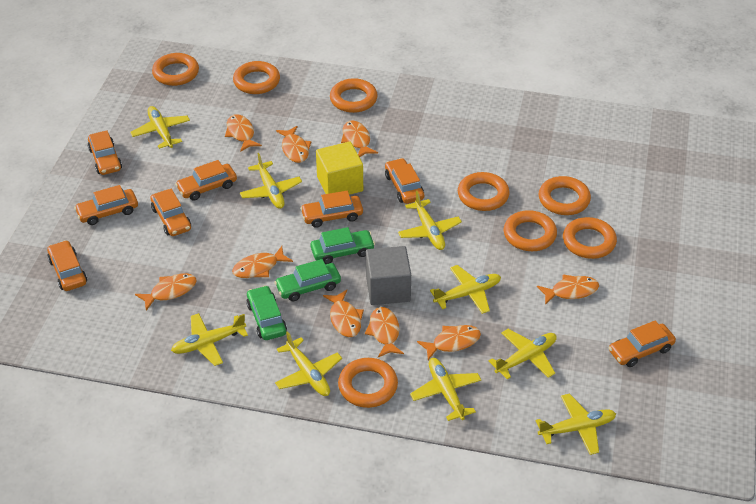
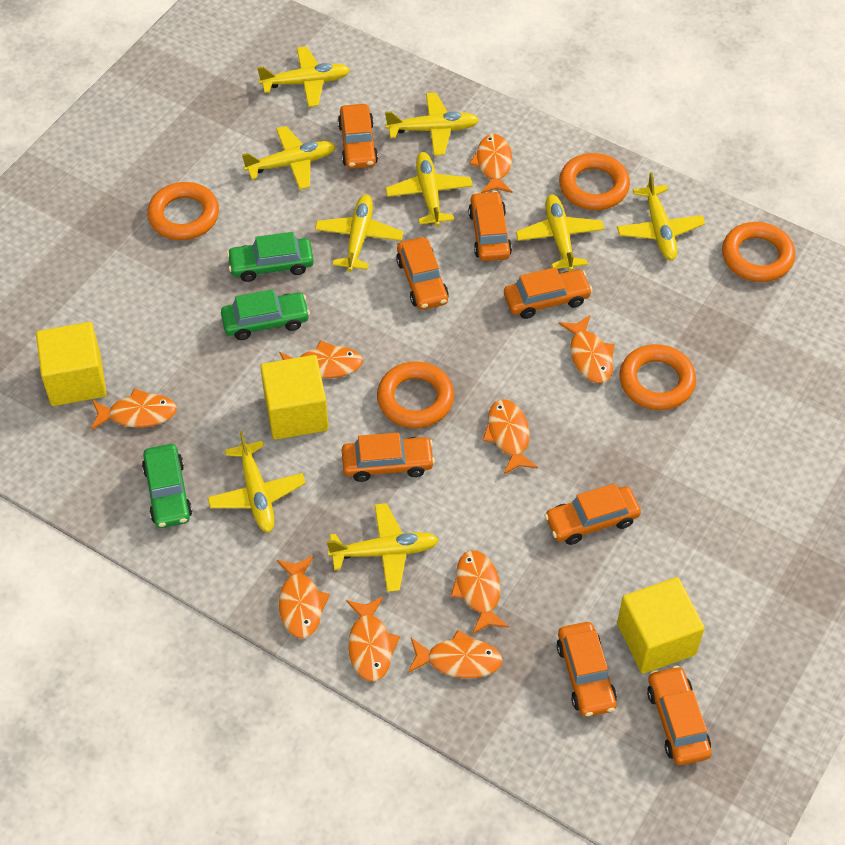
grey cube: 1 -> 0
orange ring: 8 -> 5
yellow cube: 1 -> 3

